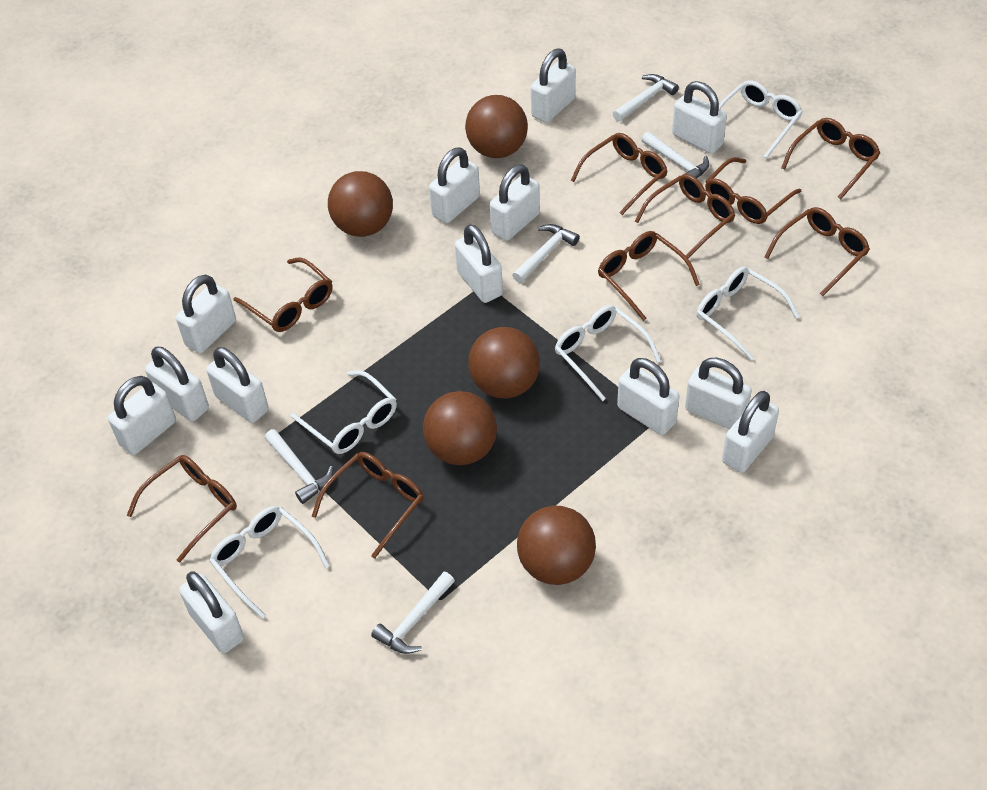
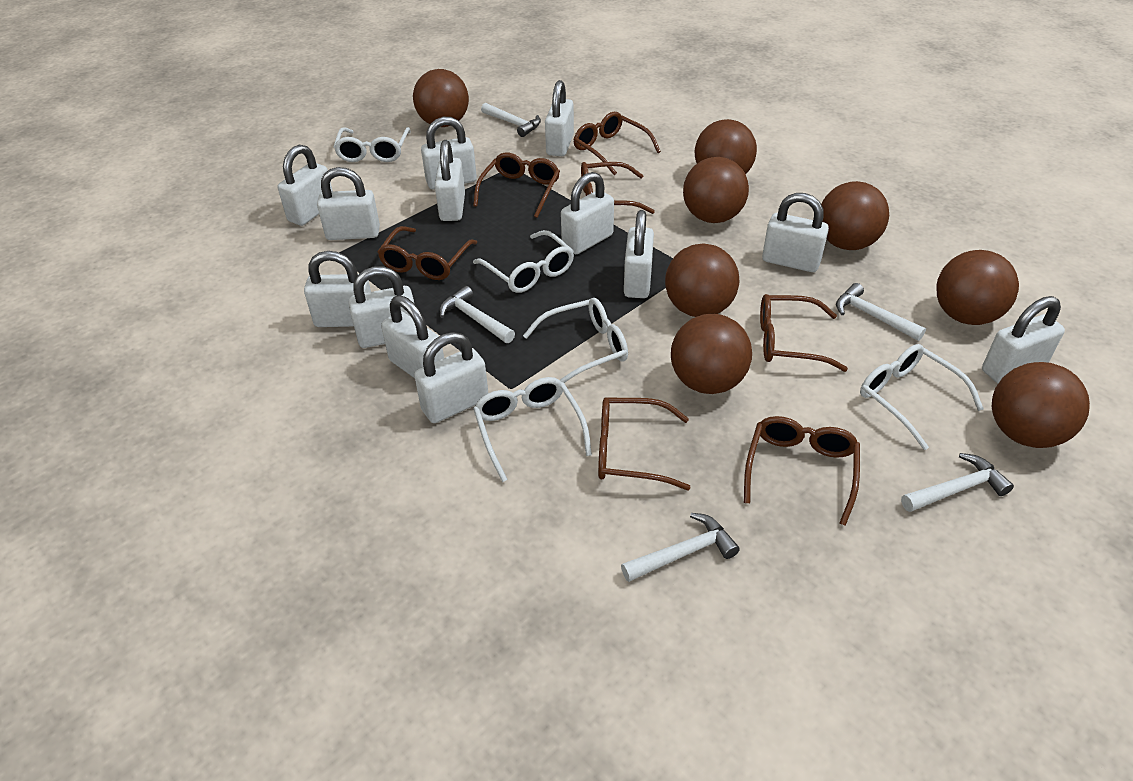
brown ball: 5 -> 8
brown glasses: 9 -> 7

